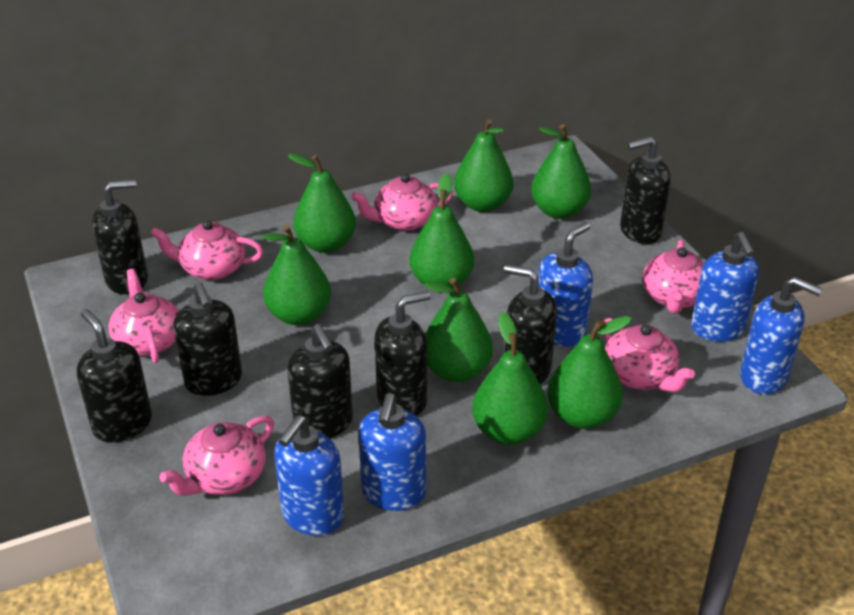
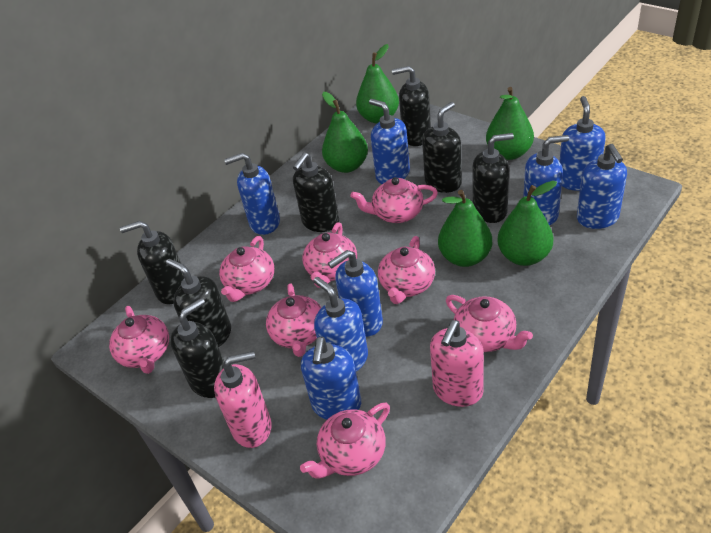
blue soap dispenser: 5 -> 8
green pear: 8 -> 5
pink soap dispenser: 0 -> 2
pink teapot: 6 -> 8

